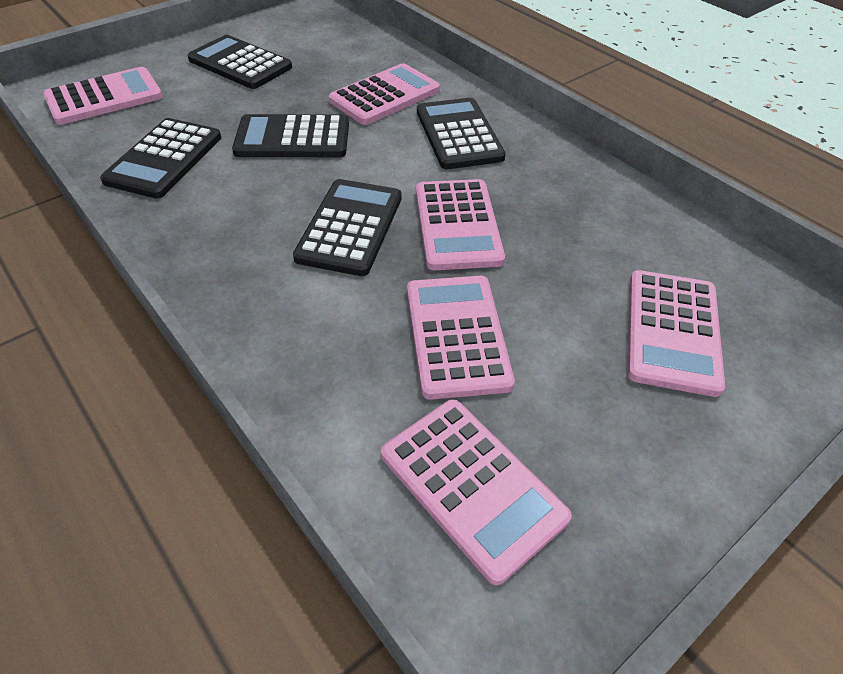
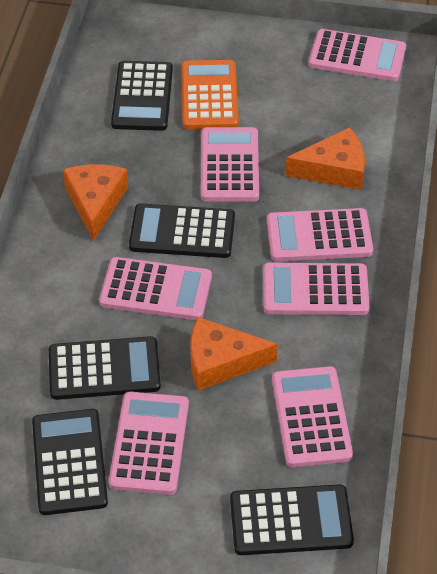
orange calculator: 0 -> 1
orange cheese: 0 -> 3
pink calculator: 6 -> 7

